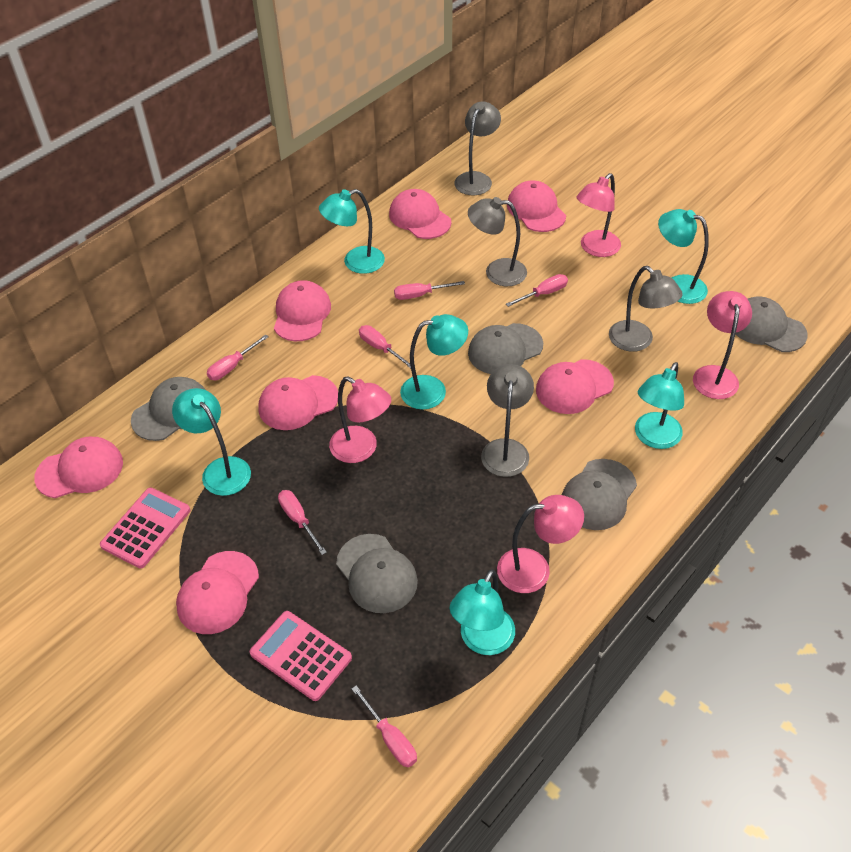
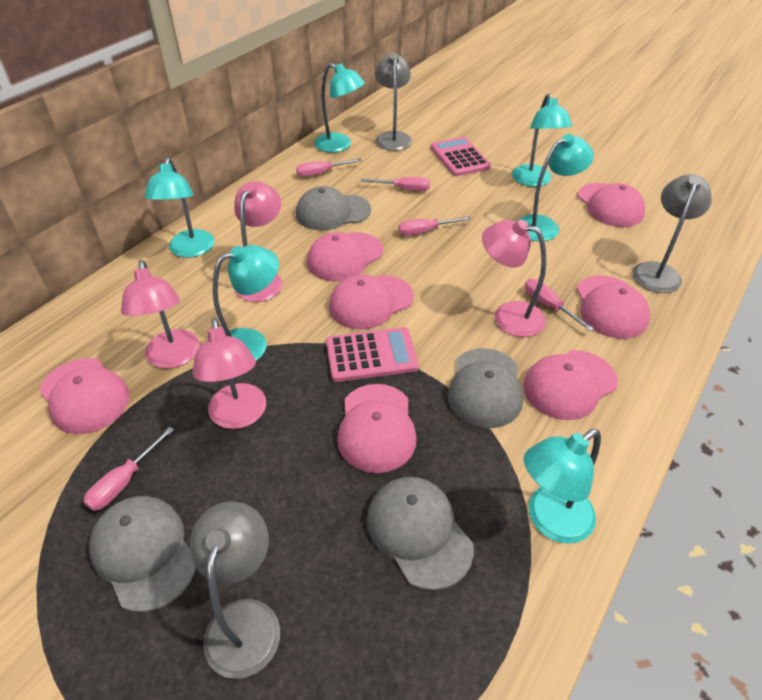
grey cap: 5 -> 4
grey lamp: 4 -> 3
pink screwdriver: 6 -> 5

